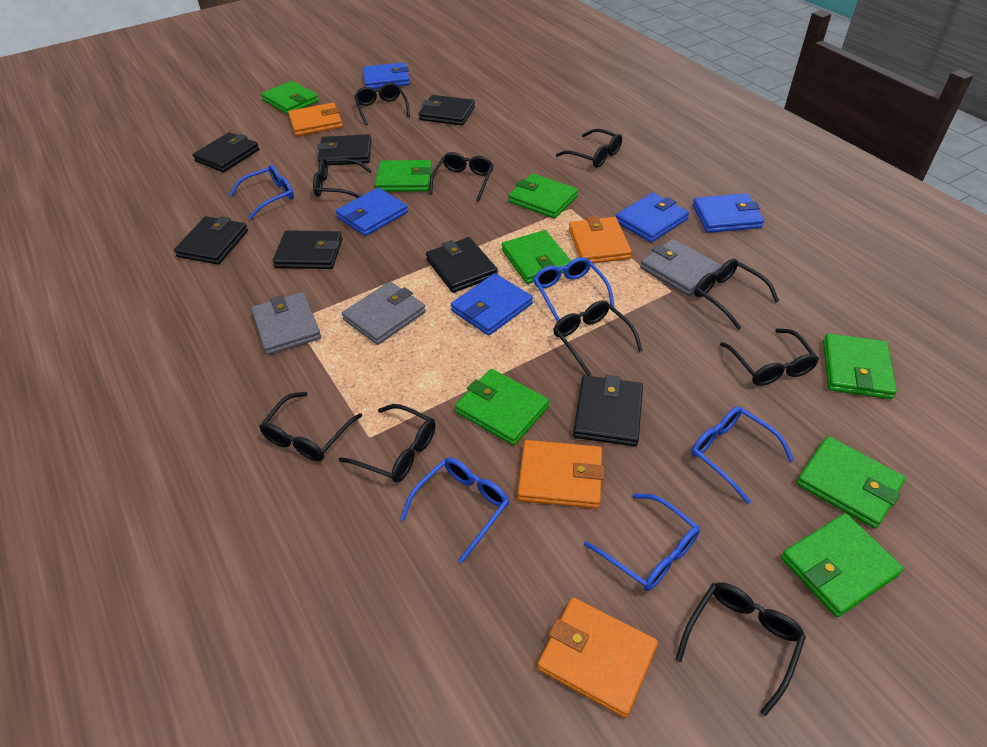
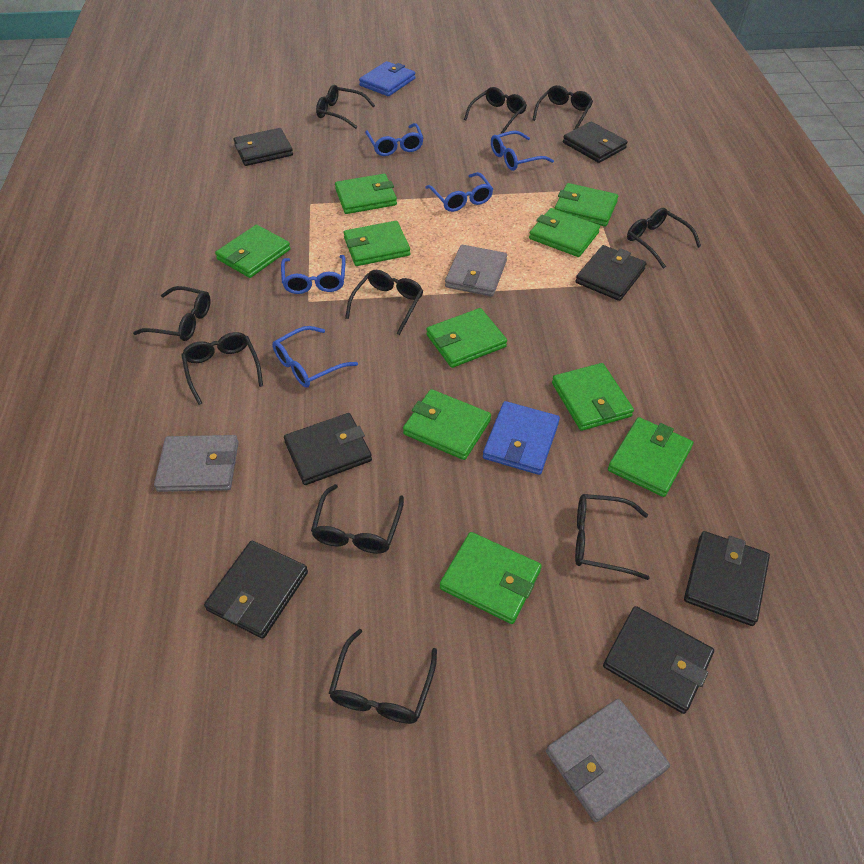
blue wallet: 5 -> 2
green wallet: 8 -> 10
orange wallet: 4 -> 0

